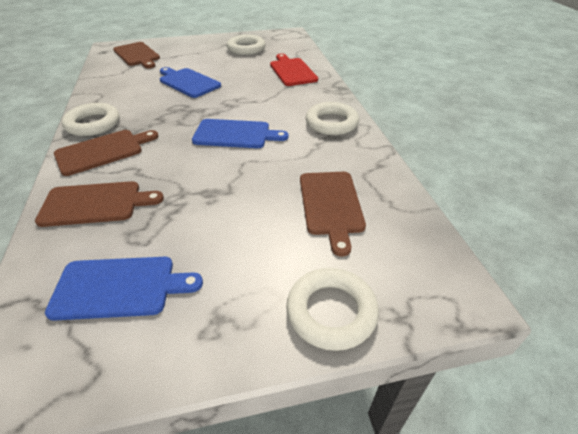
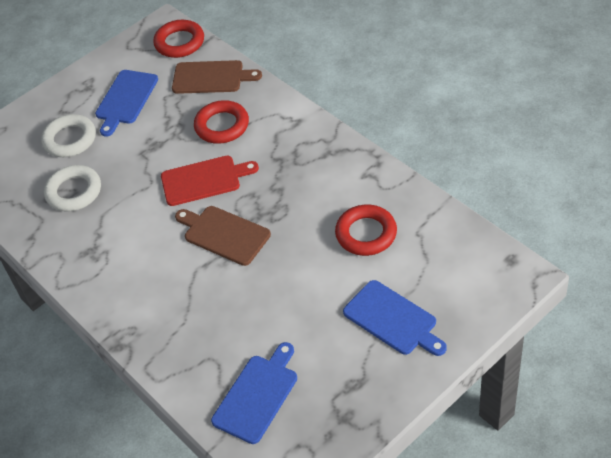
brown cutting board: 4 -> 2
red ring: 0 -> 3
white ring: 4 -> 2

